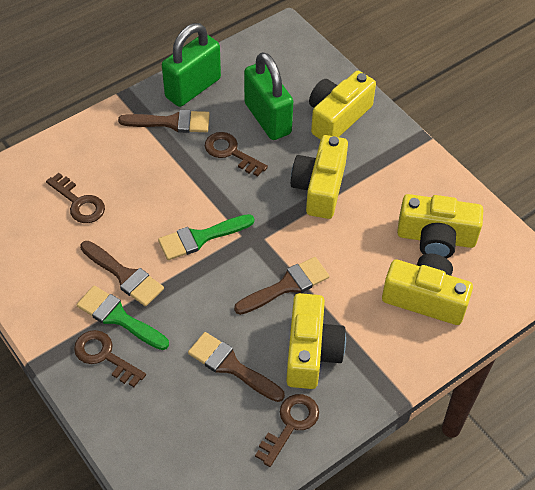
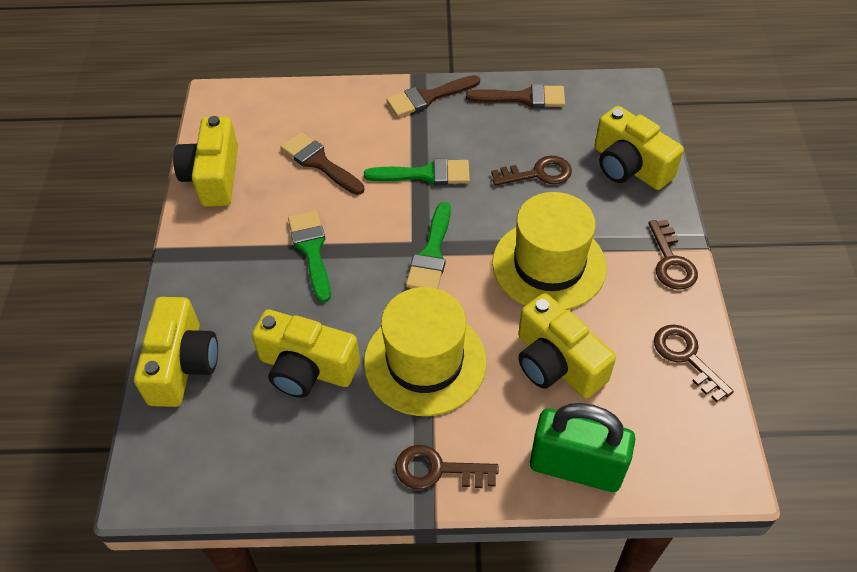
brown brush: 4 -> 3
green brush: 2 -> 3
green padlock: 2 -> 1
yellow hat: 0 -> 2

